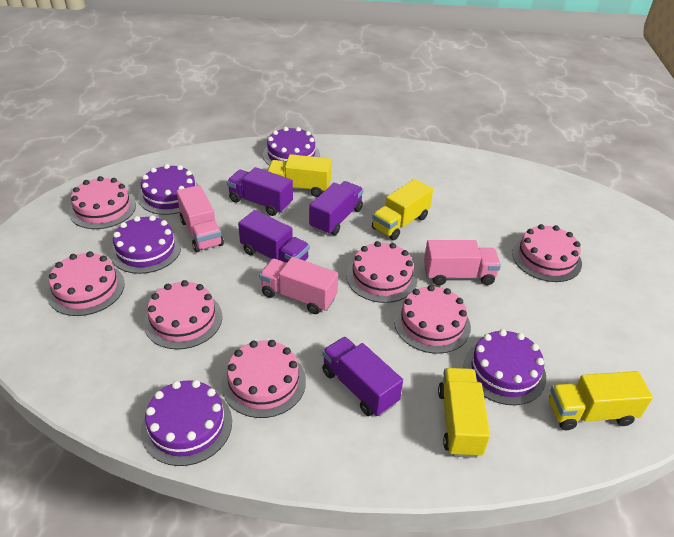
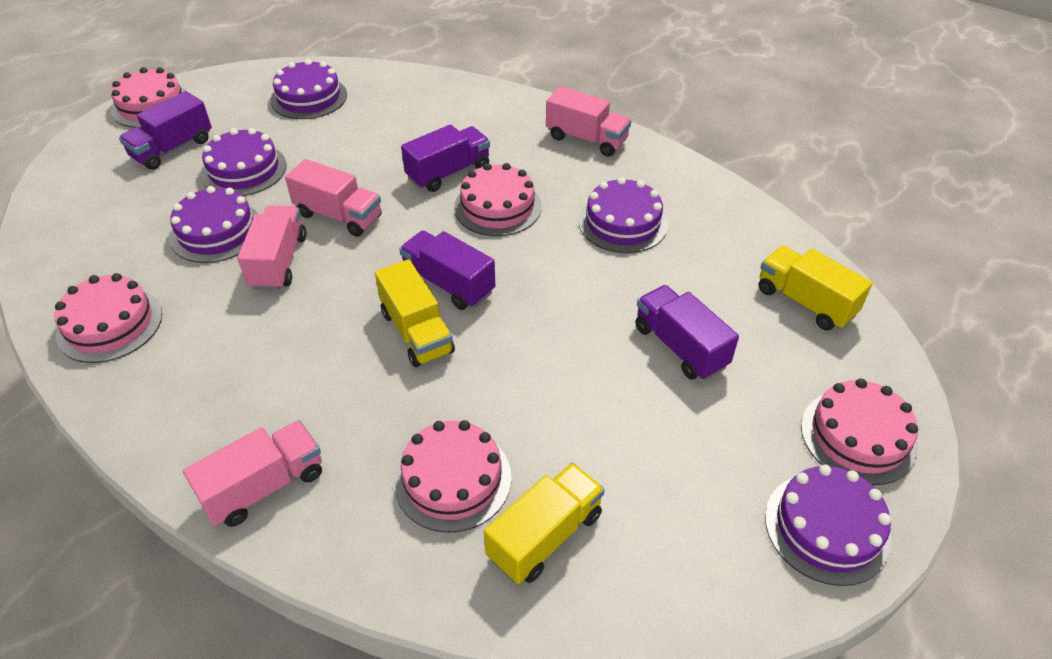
pink cake: 7 -> 5
pink truck: 3 -> 4
yellow truck: 4 -> 3

